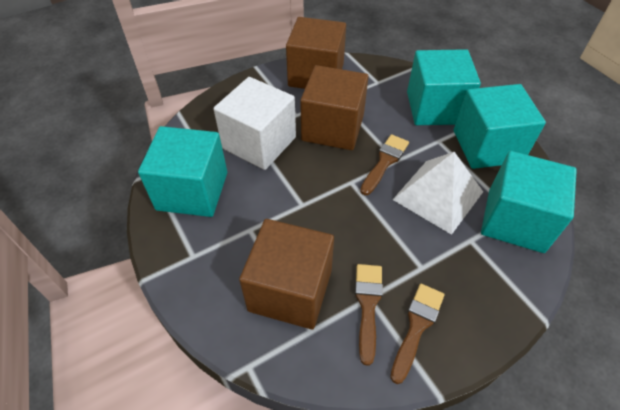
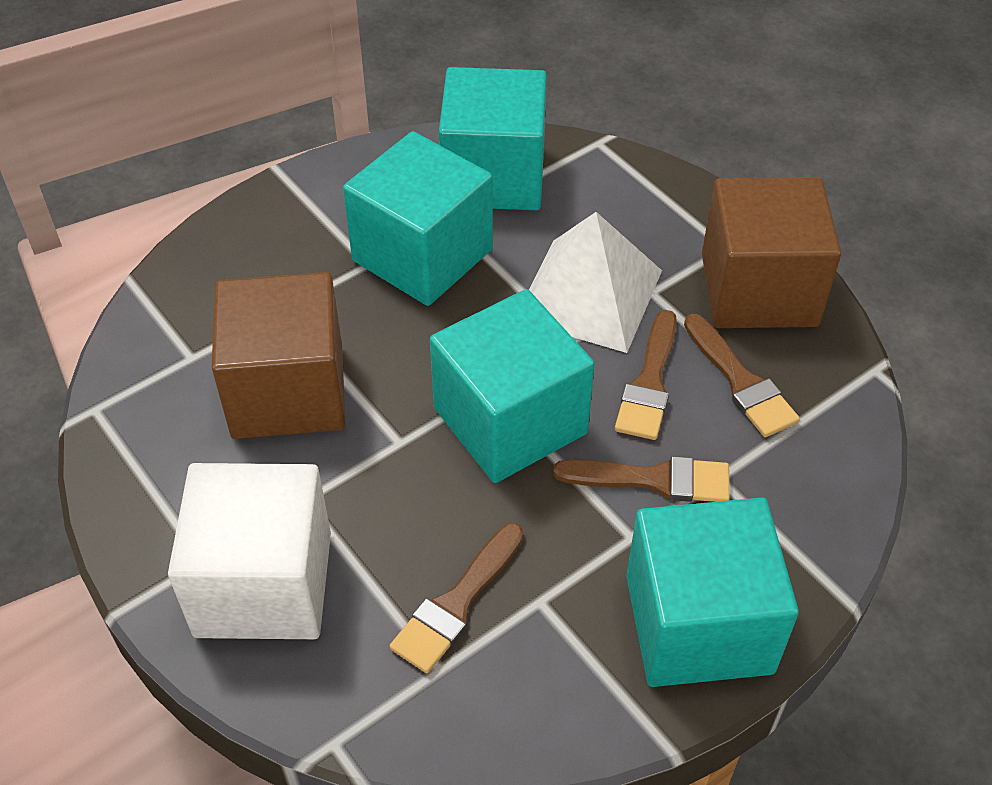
brown brush: 3 -> 4
brown cube: 3 -> 2

